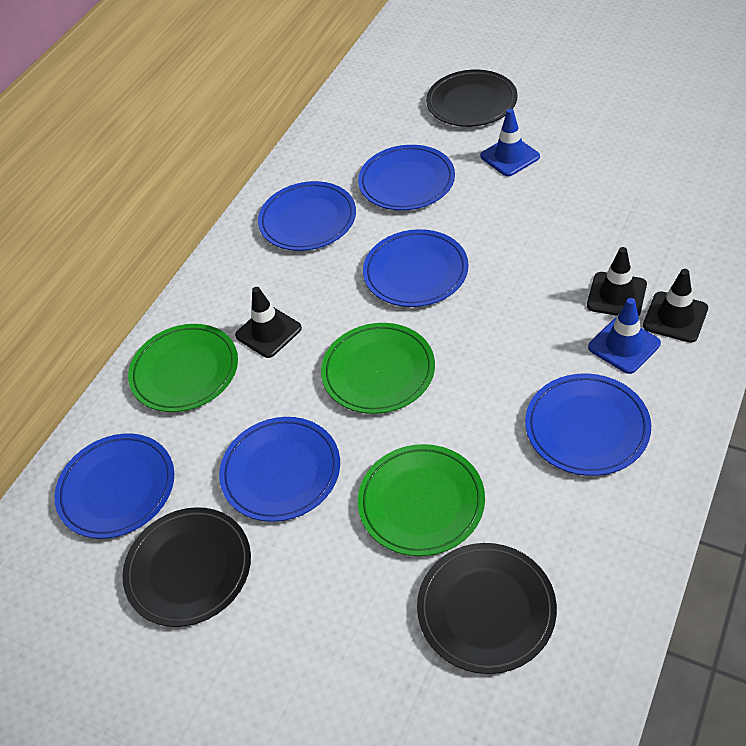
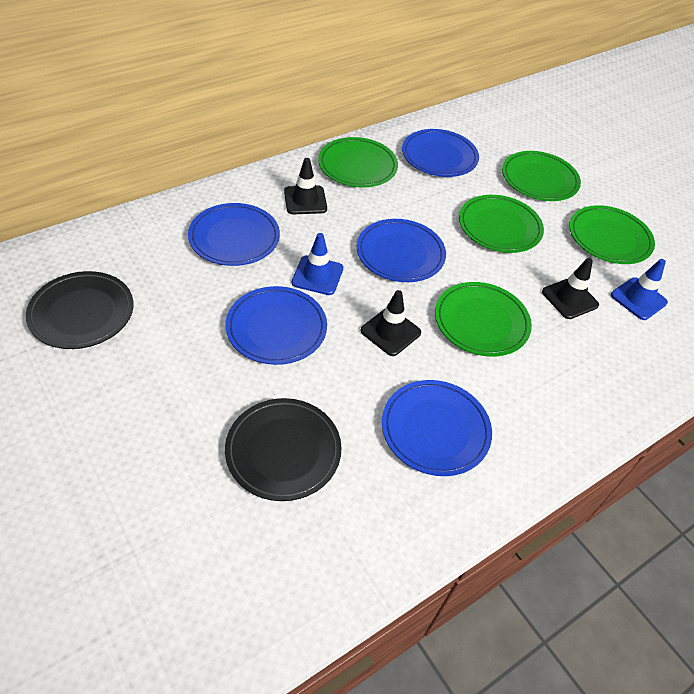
black plate: 3 -> 2
blue plate: 6 -> 5
green plate: 3 -> 5

